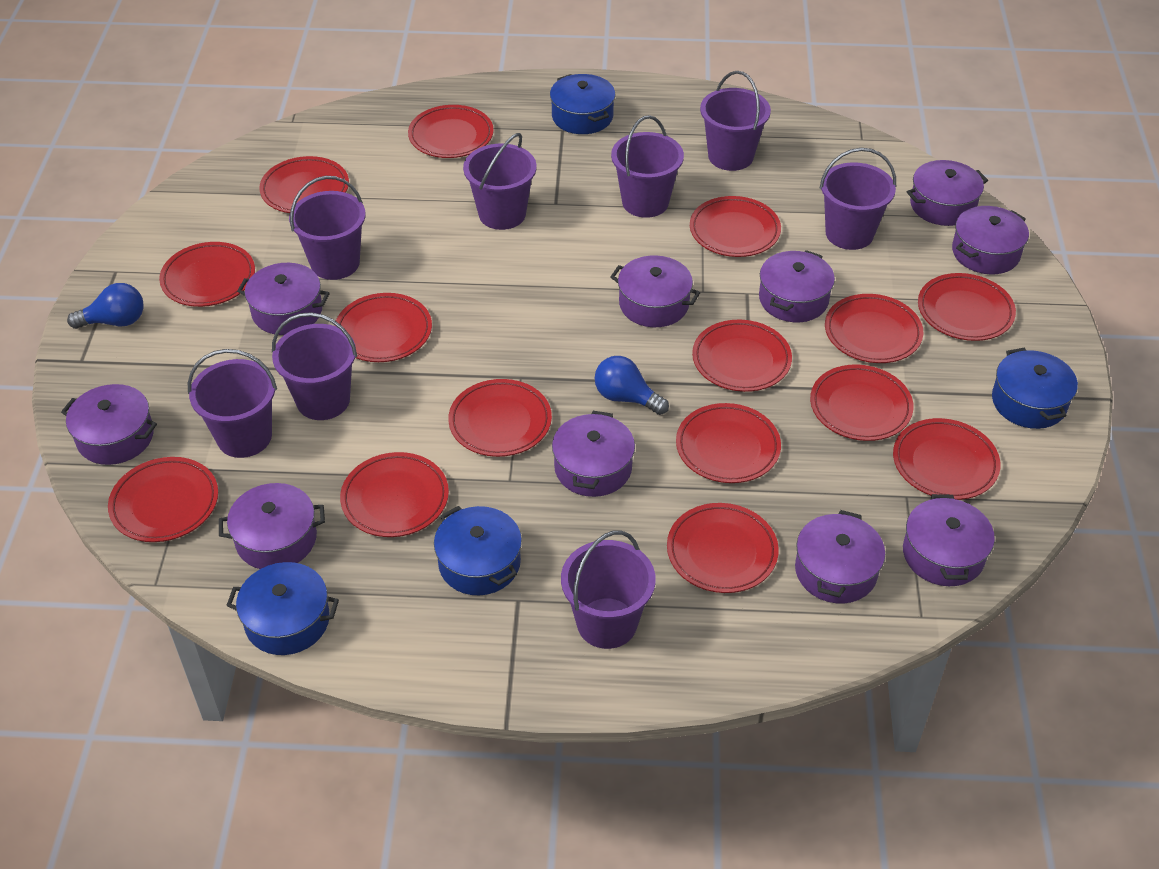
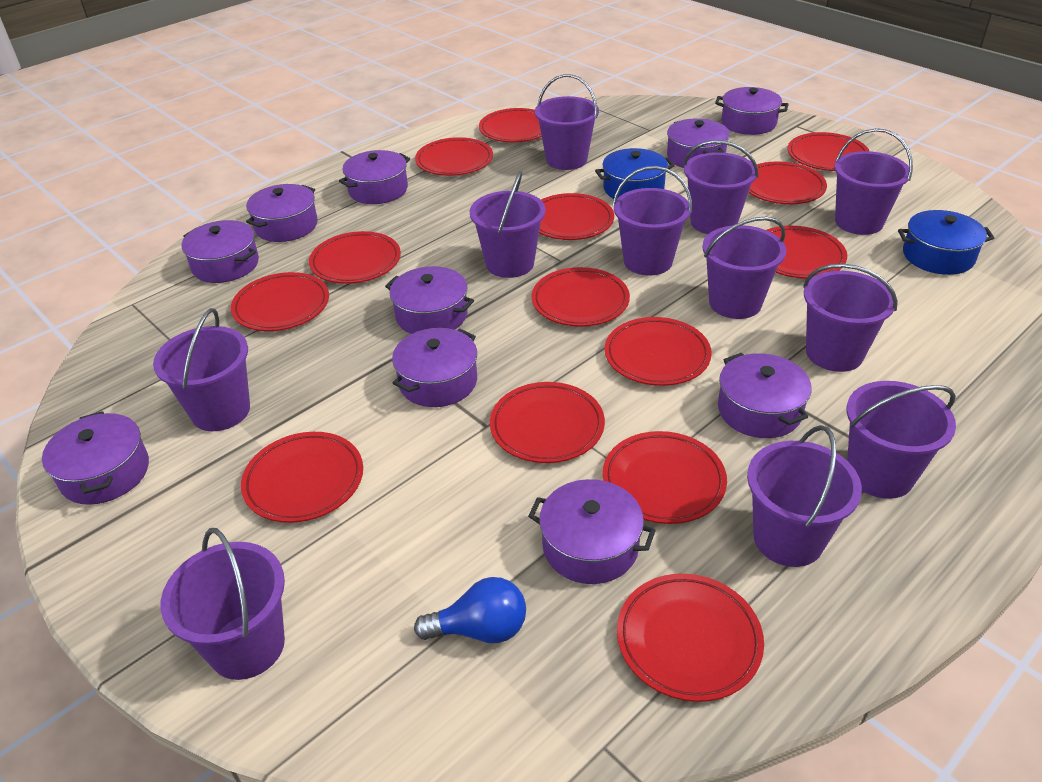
blue light bulb: 2 -> 1
blue pot: 4 -> 2
purple bucket: 8 -> 11
red plate: 15 -> 14

